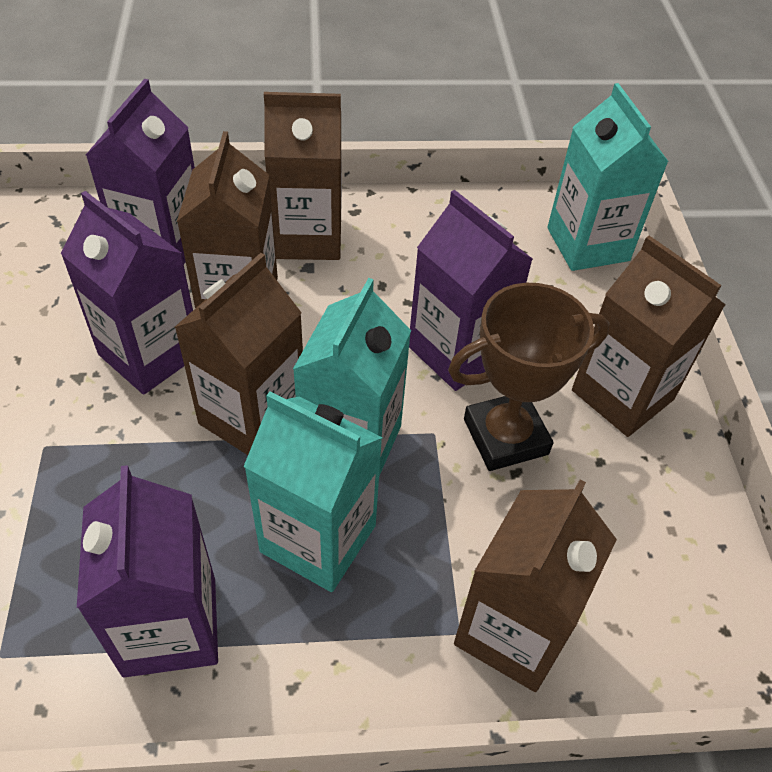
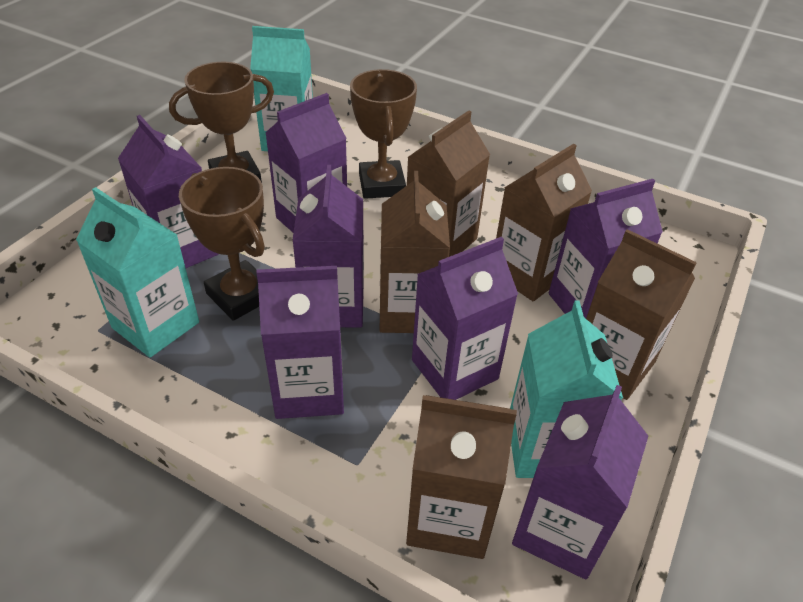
brown trophy: 1 -> 3
purple carton: 4 -> 7

